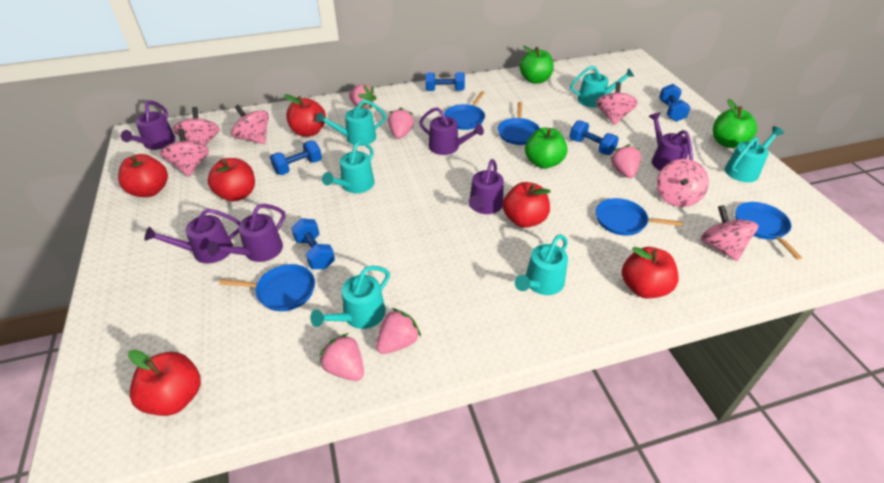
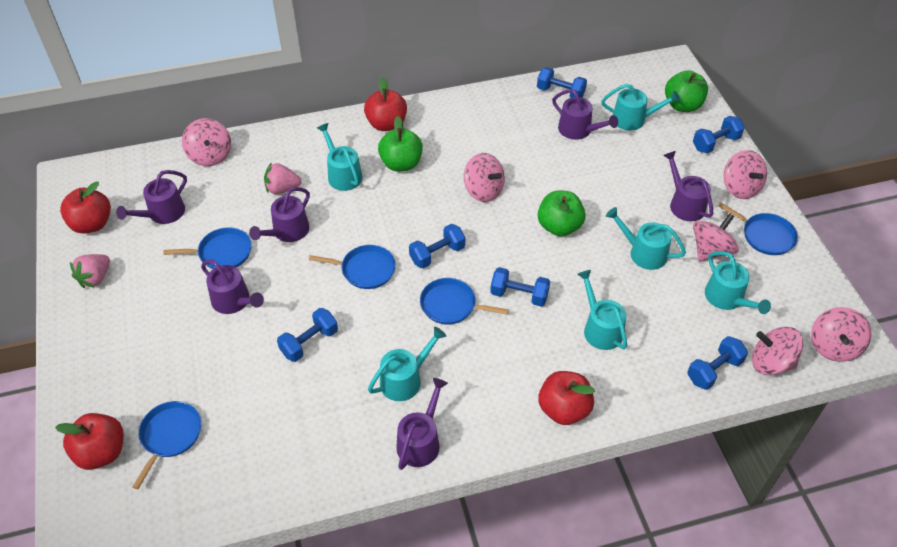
blue dumbbell: 5 -> 6
pink strawberry: 5 -> 2
red apple: 6 -> 4

